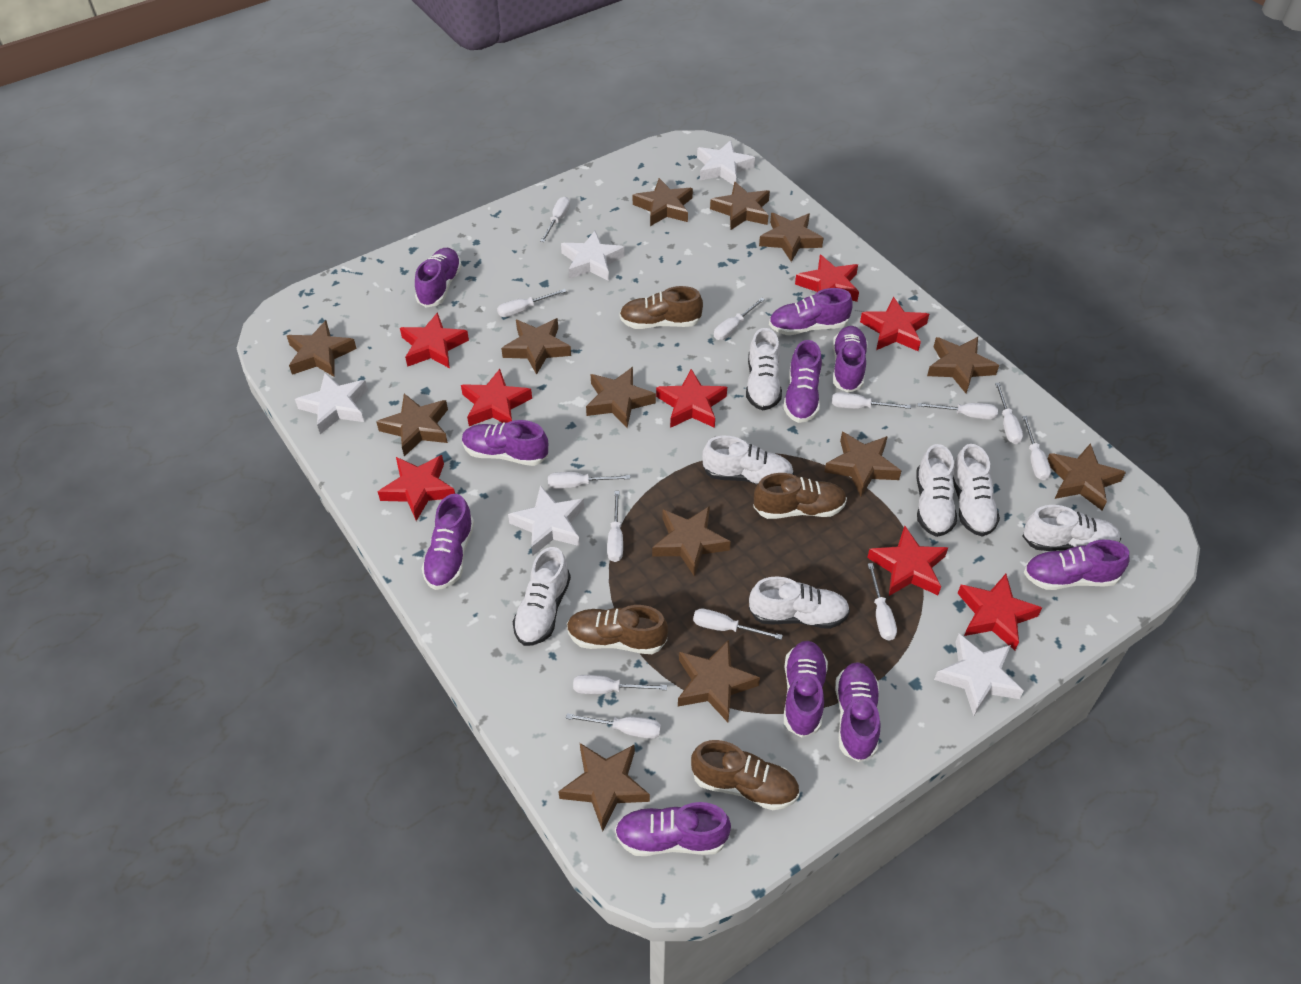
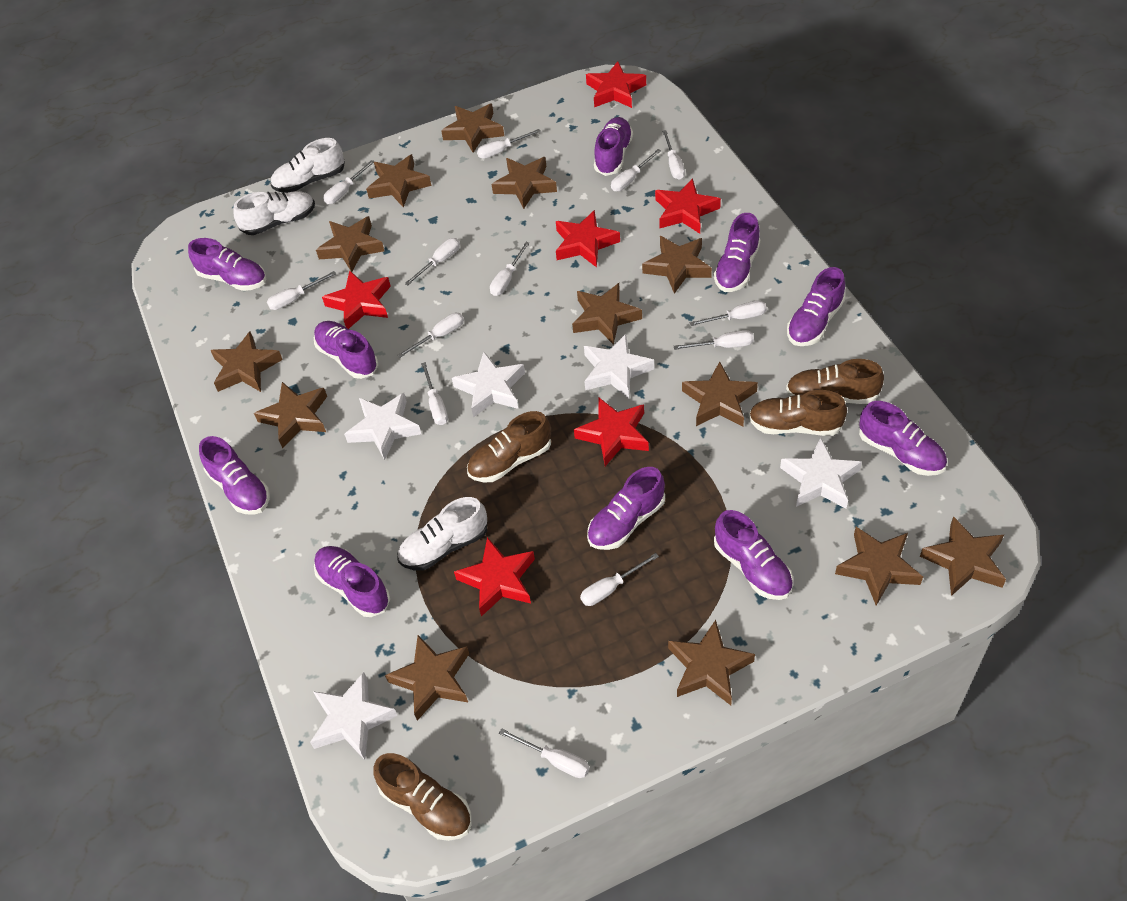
red star: 8 -> 6
white shoe: 7 -> 3

